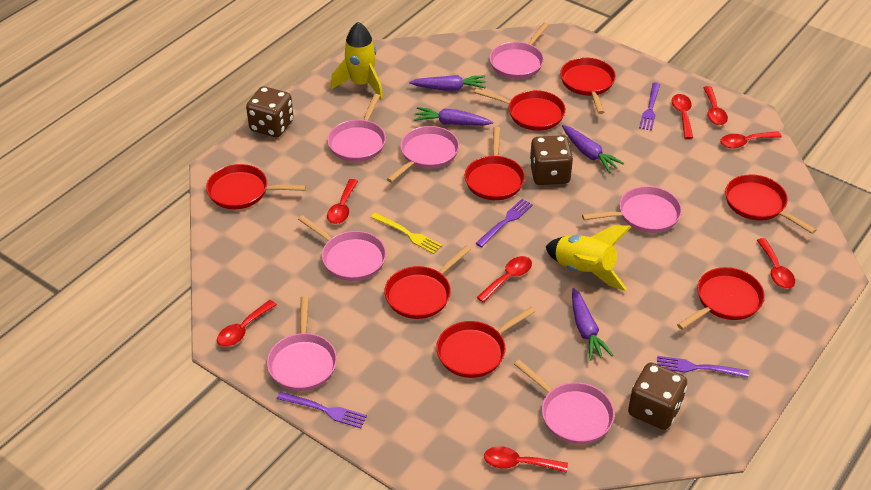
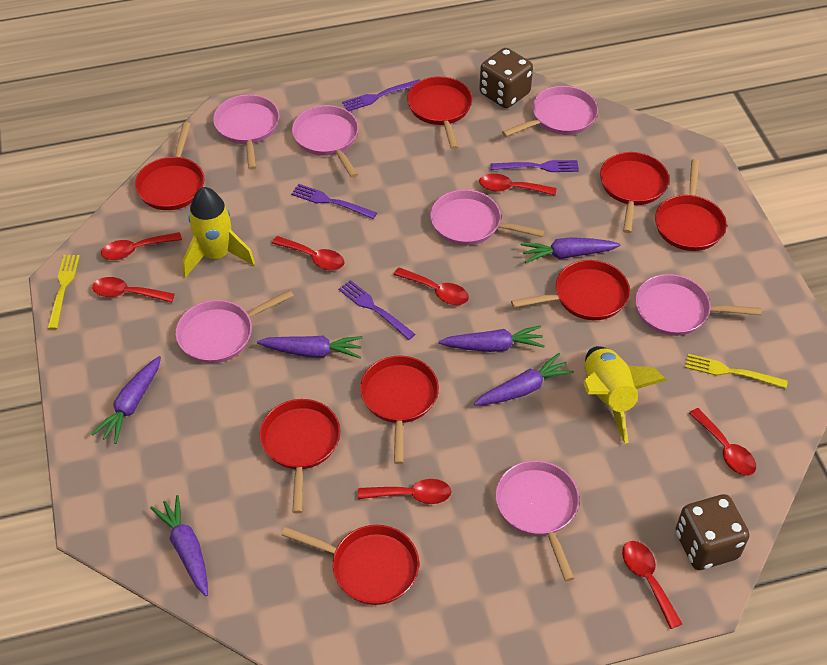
brown dice: 3 -> 2
purple carrot: 4 -> 6
yellow fork: 1 -> 2

